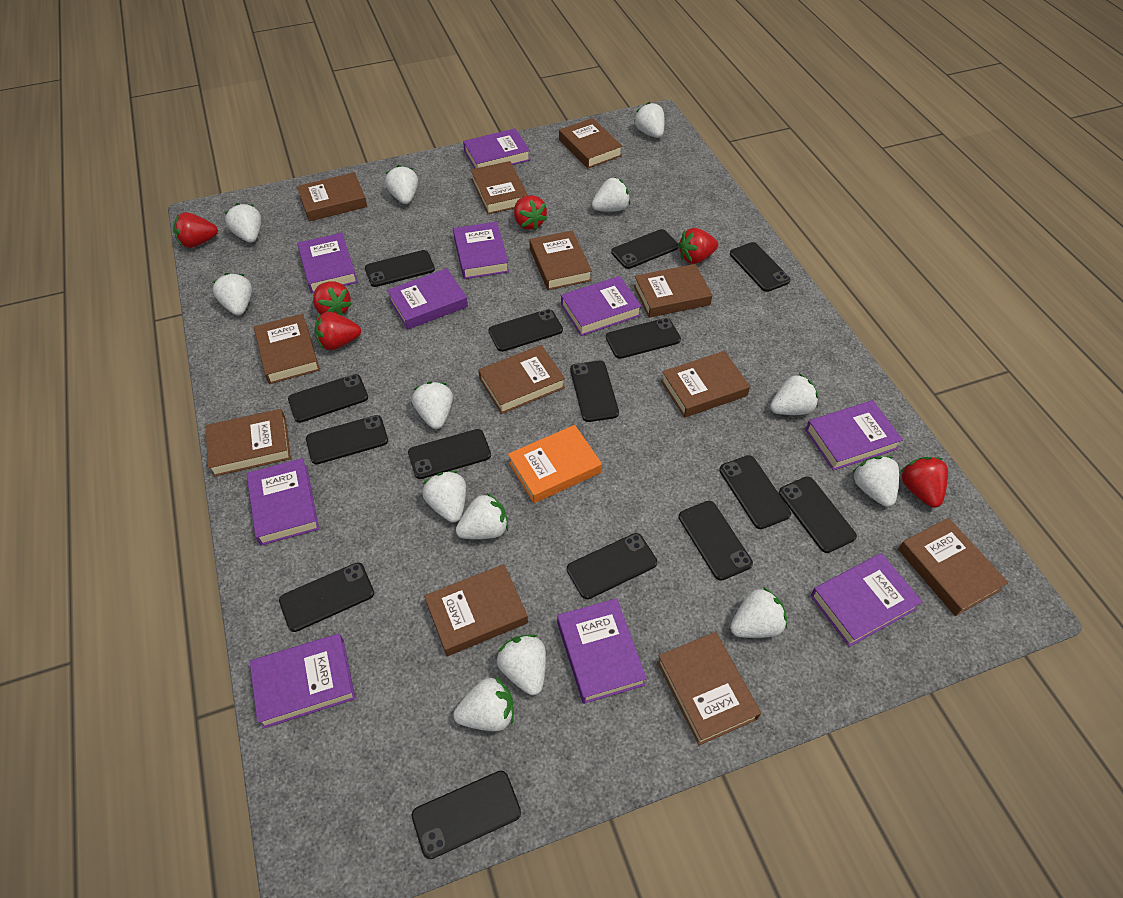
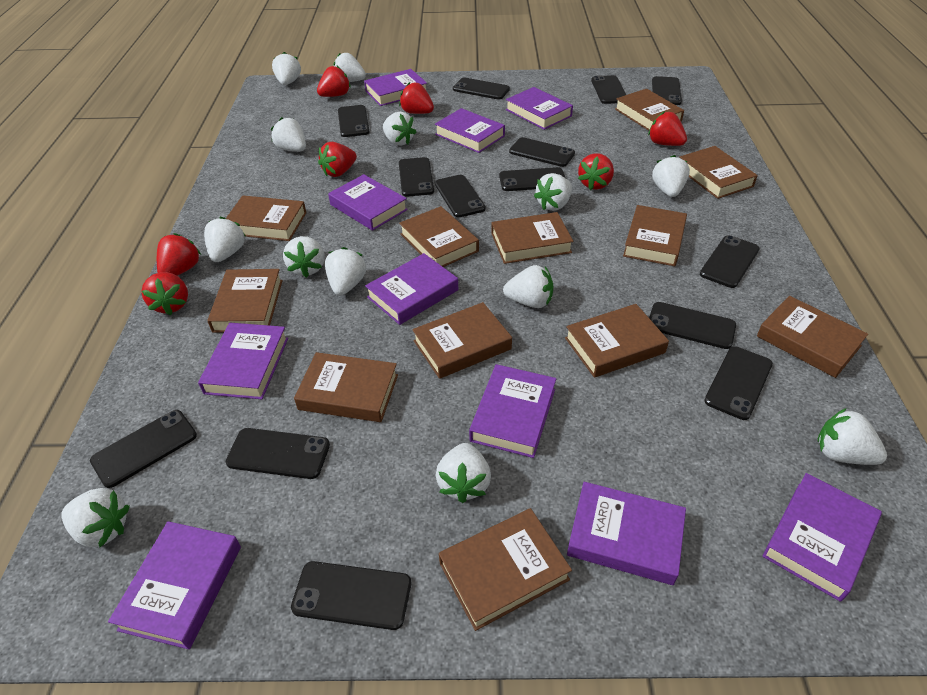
black phone: 15 -> 14
orange book: 1 -> 0
red strawberry: 6 -> 7

